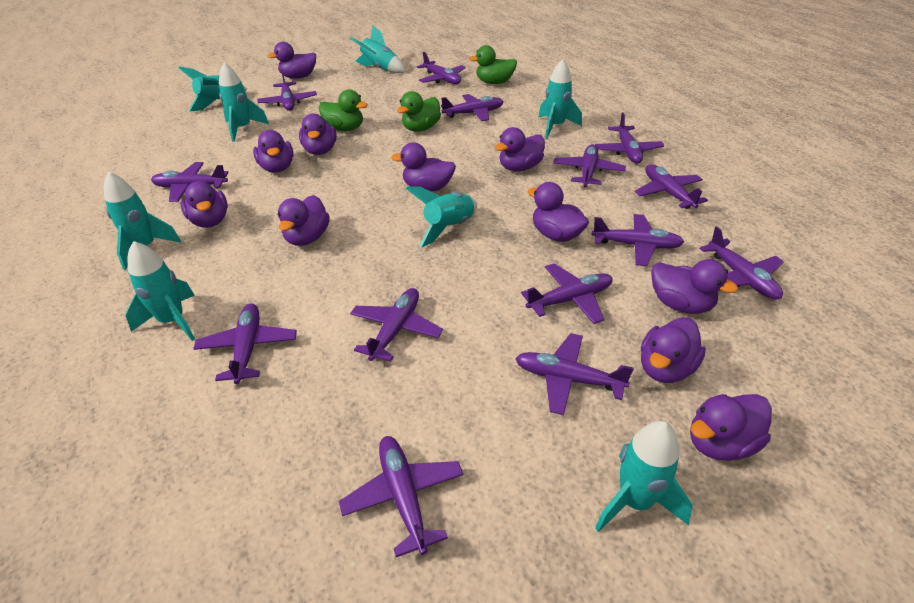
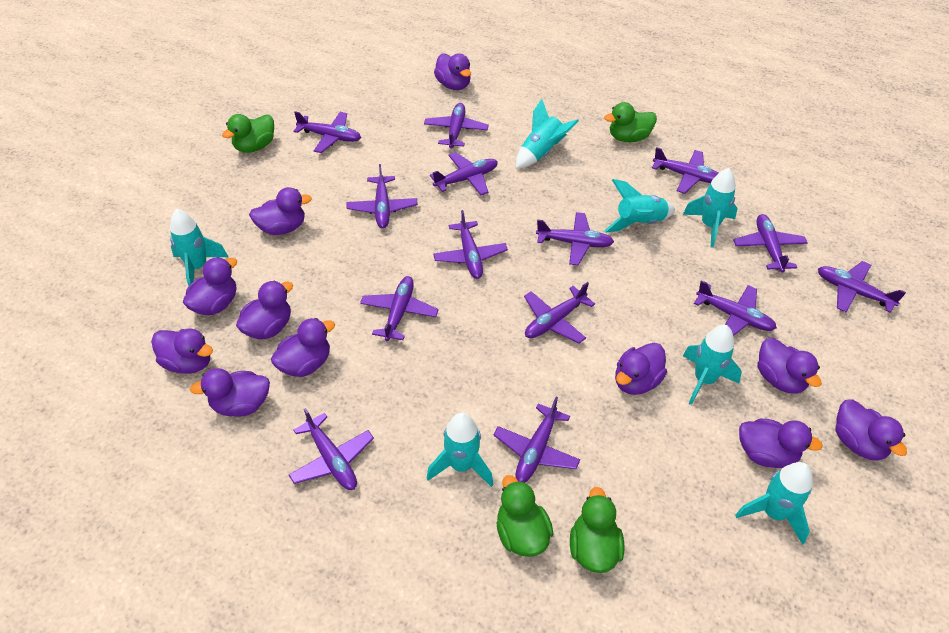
green duck: 3 -> 4
turquoise rocket: 8 -> 7

